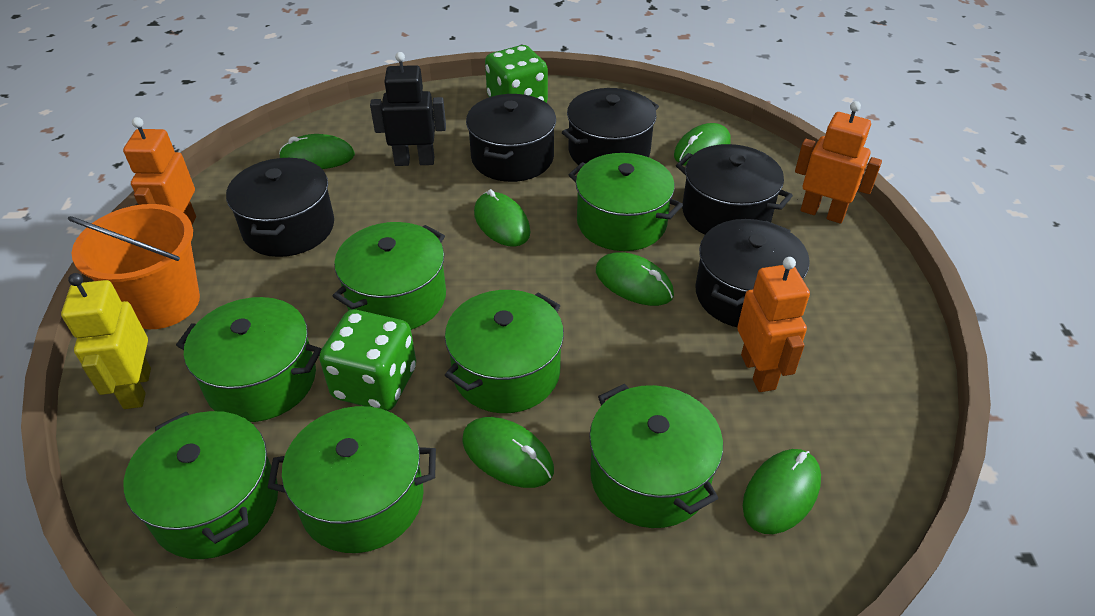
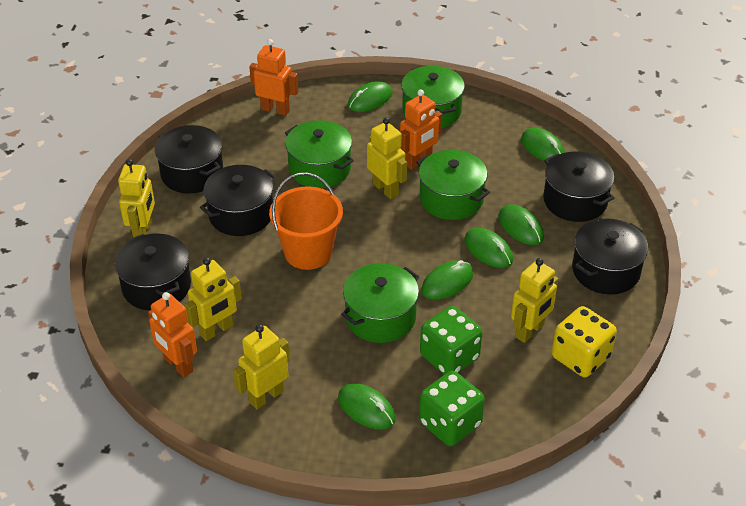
black robot: 1 -> 0
green pot: 7 -> 4
yellow dice: 0 -> 1
yellow robot: 1 -> 5

